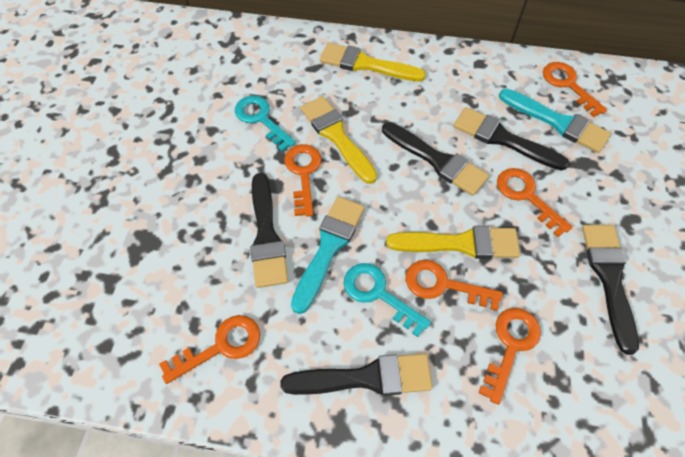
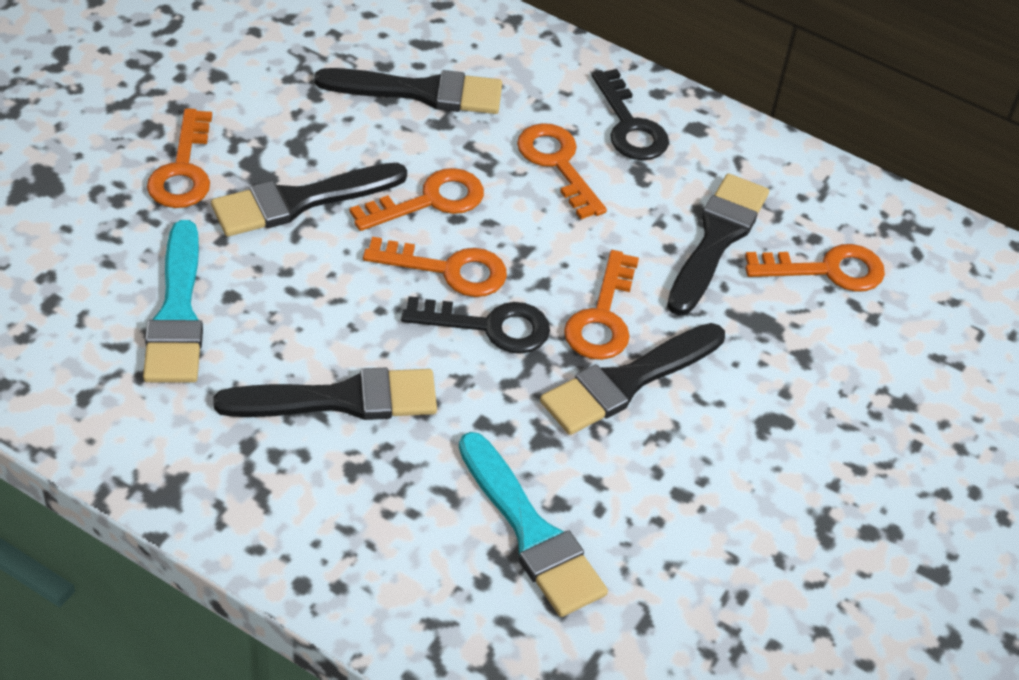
black key: 0 -> 2
turquoise key: 2 -> 0
yellow brush: 3 -> 0

